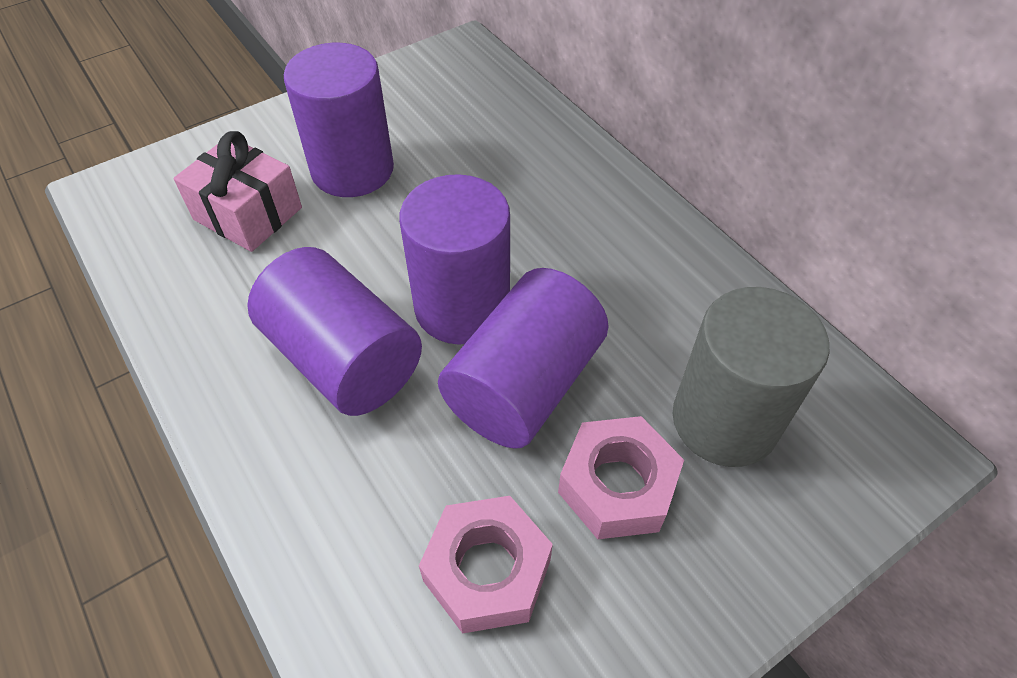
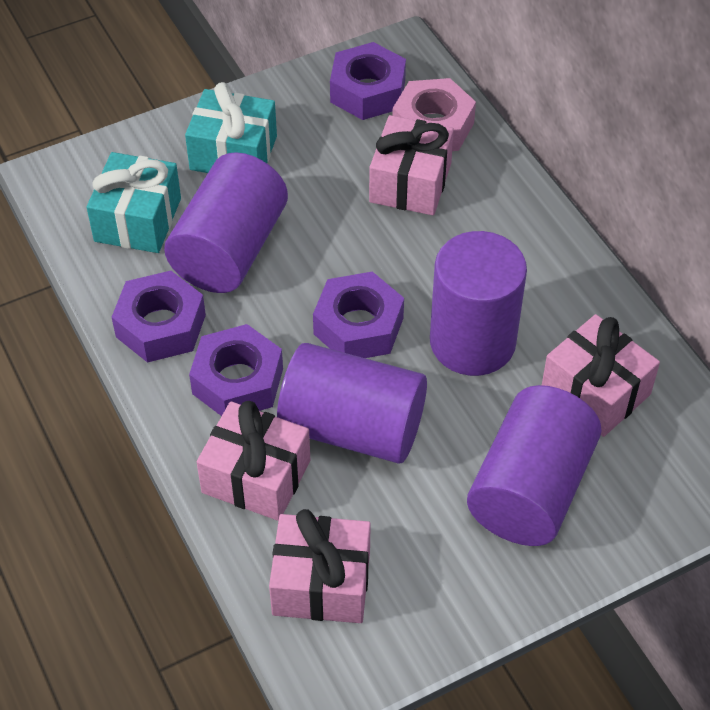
grey cylinder: 1 -> 0
pink gift: 1 -> 4
pink nut: 2 -> 1
purple nut: 0 -> 4
turquoise gift: 0 -> 2

